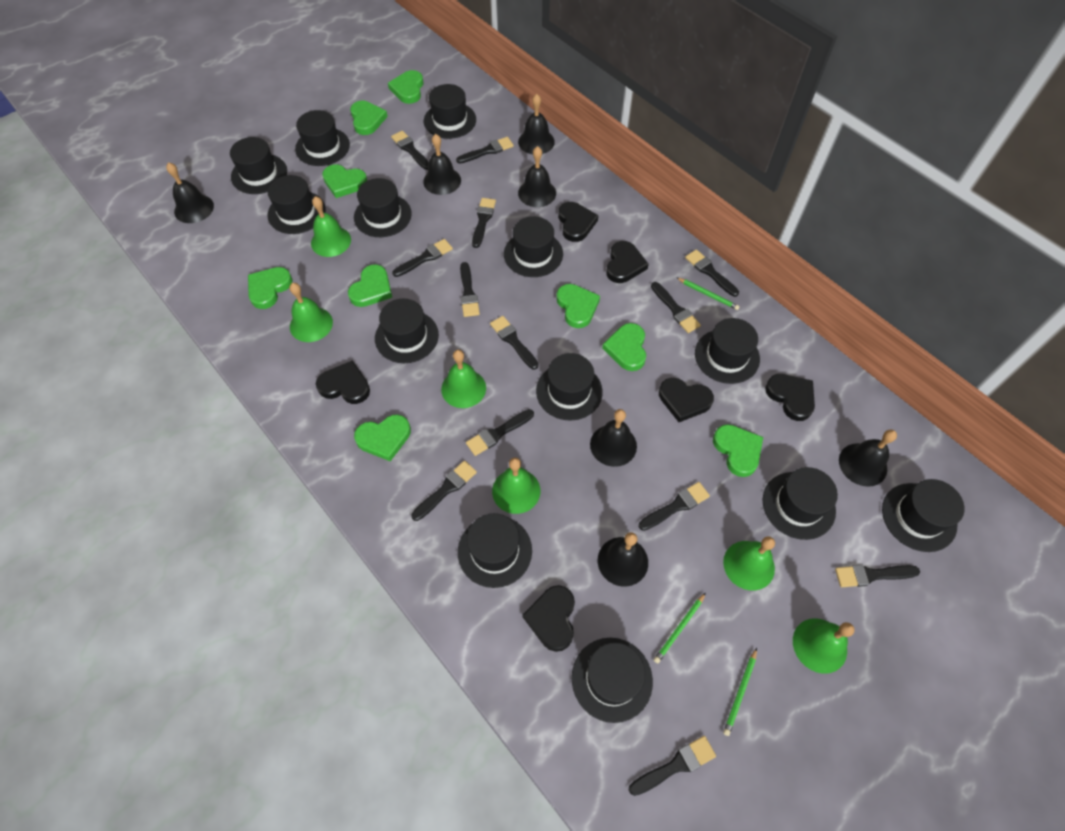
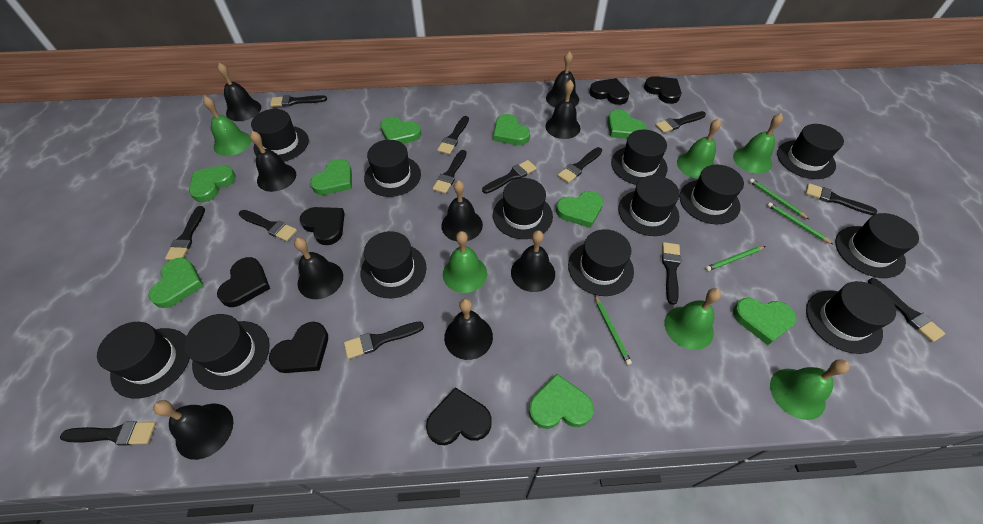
black bell: 7 -> 9
green pencil: 3 -> 4

